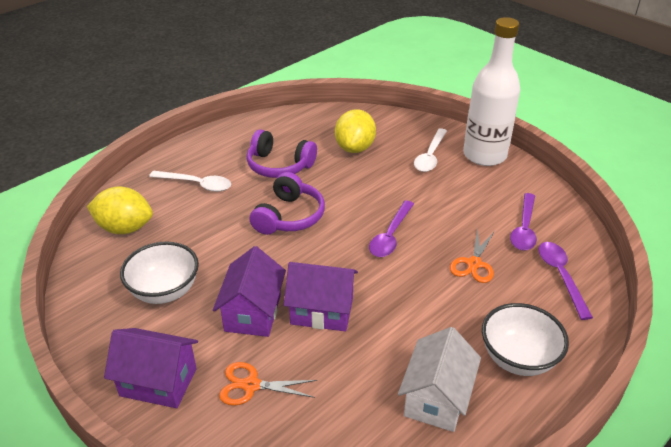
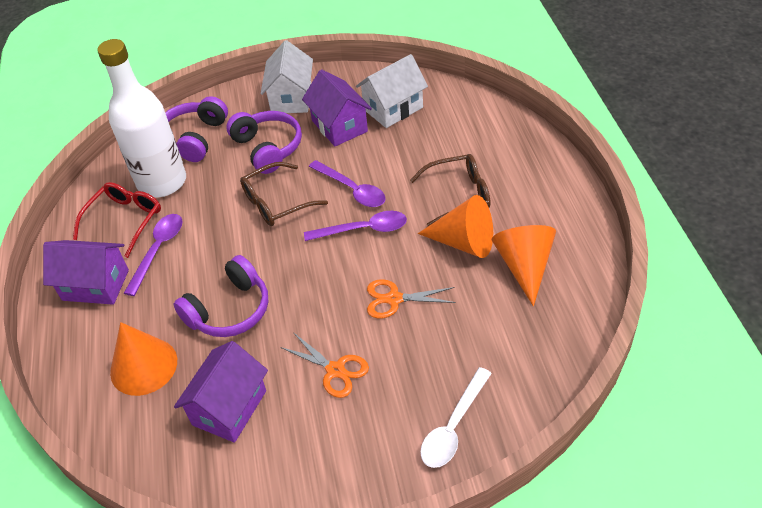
brown glasses: 0 -> 2
orange cone: 0 -> 3
purple headphones: 2 -> 3
red glasses: 0 -> 1
white bowl: 2 -> 0
white house: 1 -> 2
white spoon: 2 -> 1
yellow lemon: 2 -> 0

